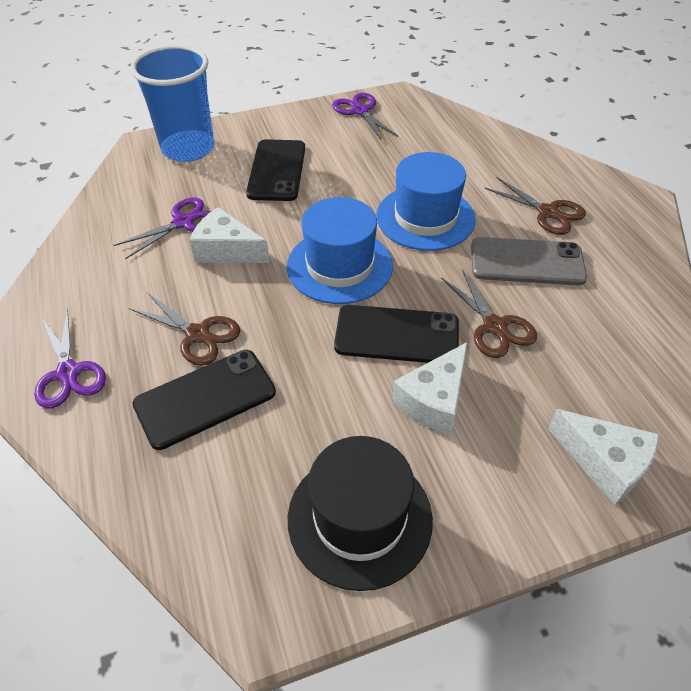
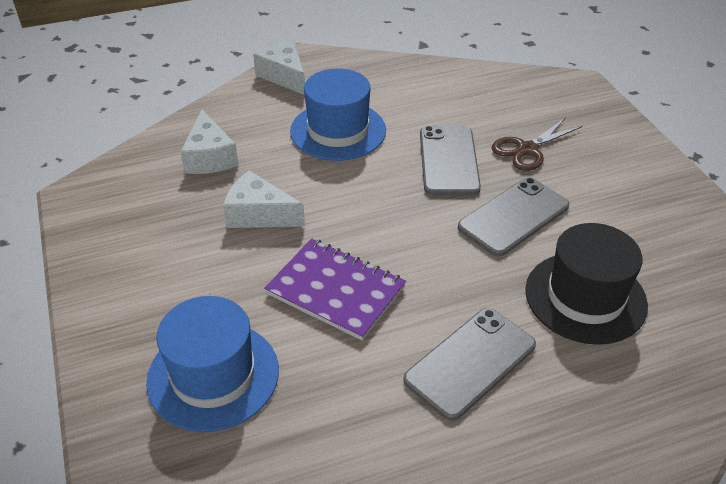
black phone: 3 -> 0
blue cup: 1 -> 0
brown scissors: 3 -> 1
grey phone: 1 -> 3
purple notebook: 0 -> 1
purple scissors: 3 -> 0

